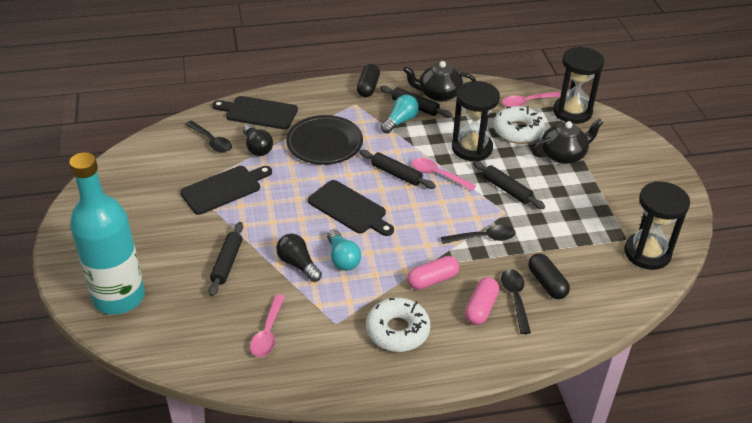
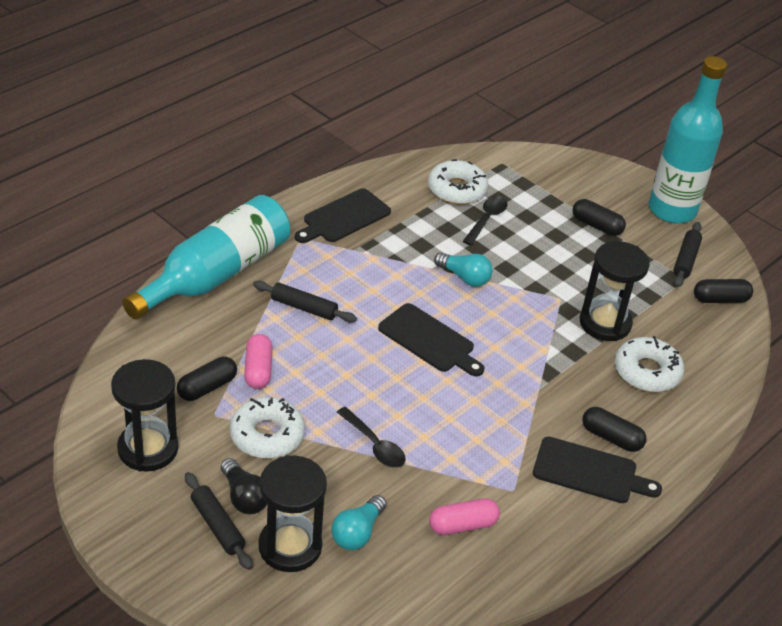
black capsule: 2 -> 4
black light bulb: 2 -> 1
black plate: 1 -> 0
black rolling pin: 4 -> 3
black spoon: 3 -> 2
black teapot: 2 -> 0
pink spoon: 3 -> 0
turquoise bottle: 1 -> 2
white donut: 2 -> 3

